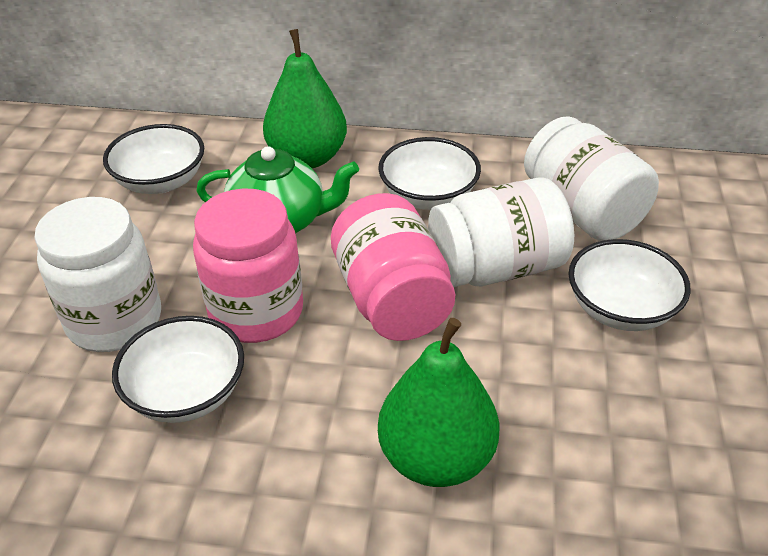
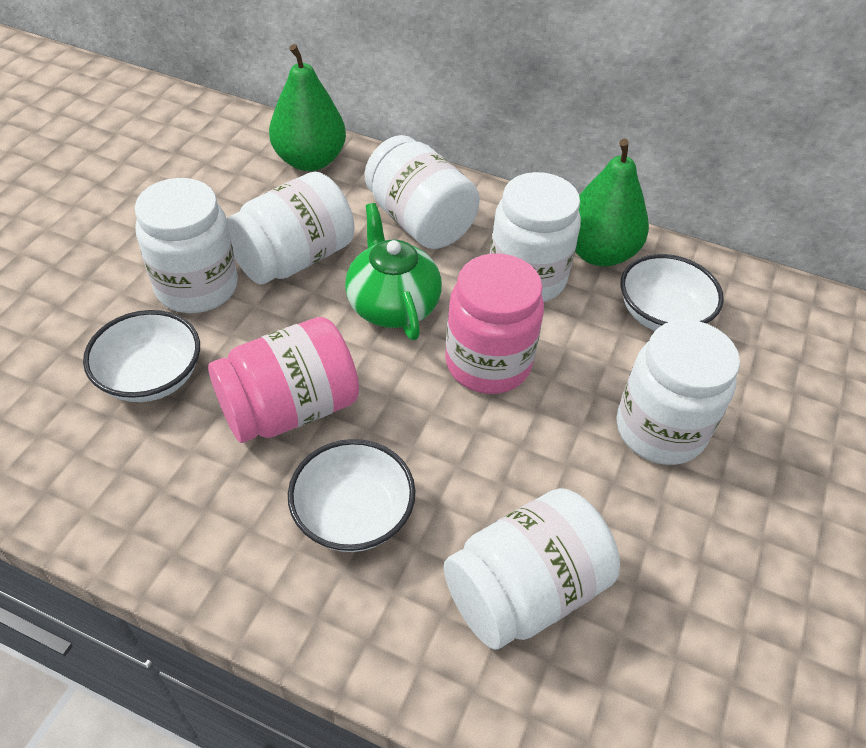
white bowl: 4 -> 3
white jar: 3 -> 6

